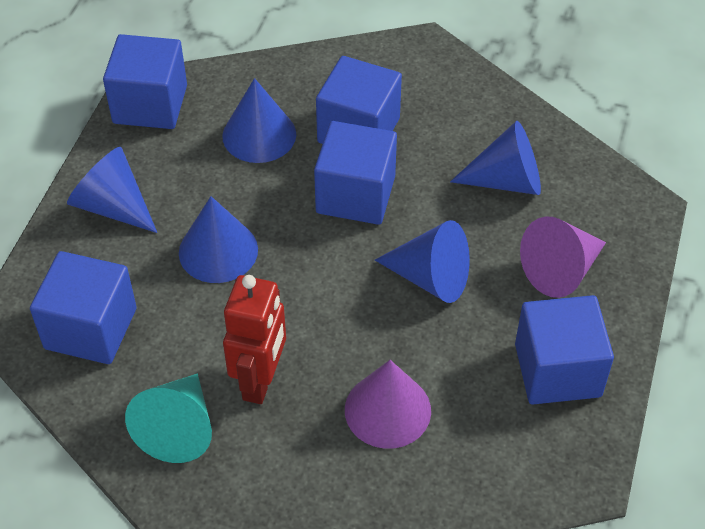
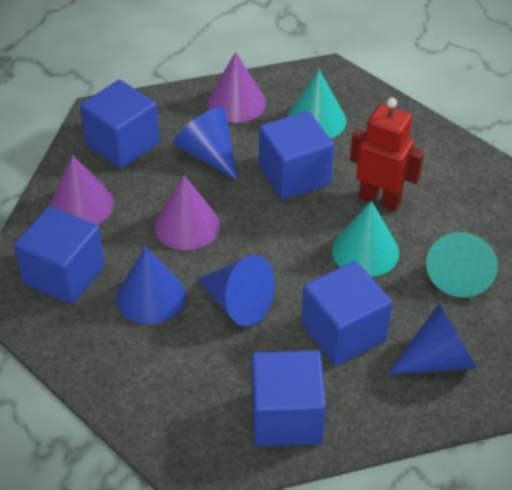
blue cone: 5 -> 4
purple cone: 2 -> 3
turquoise cone: 1 -> 3

